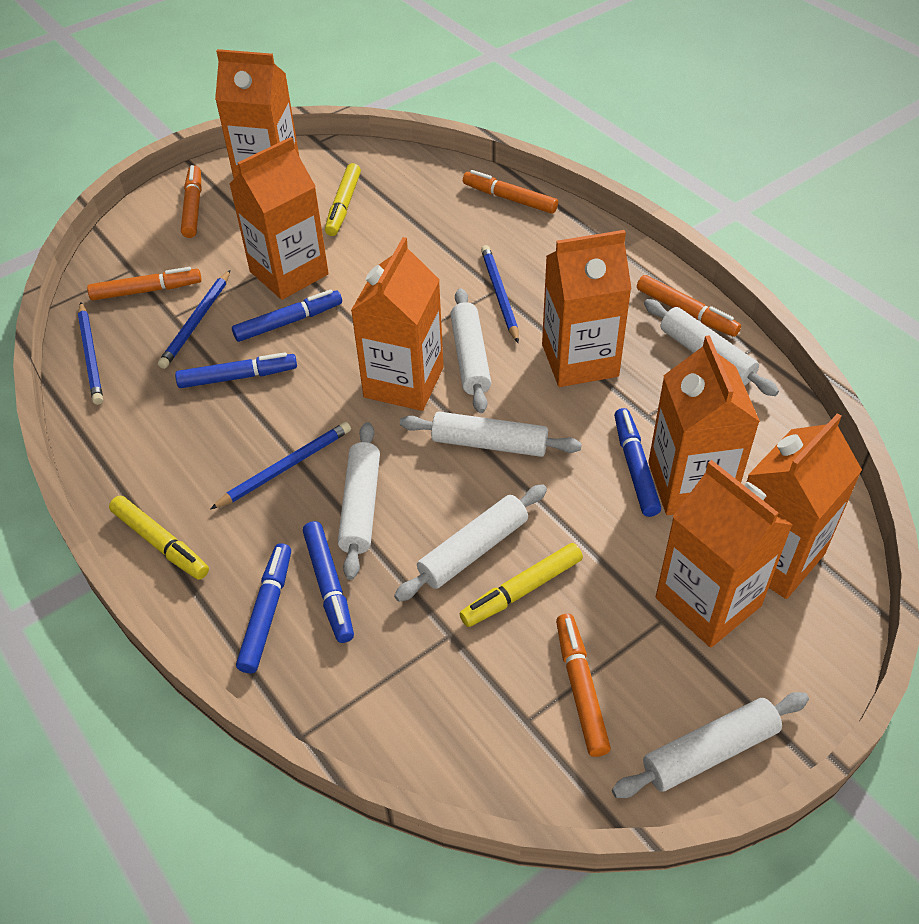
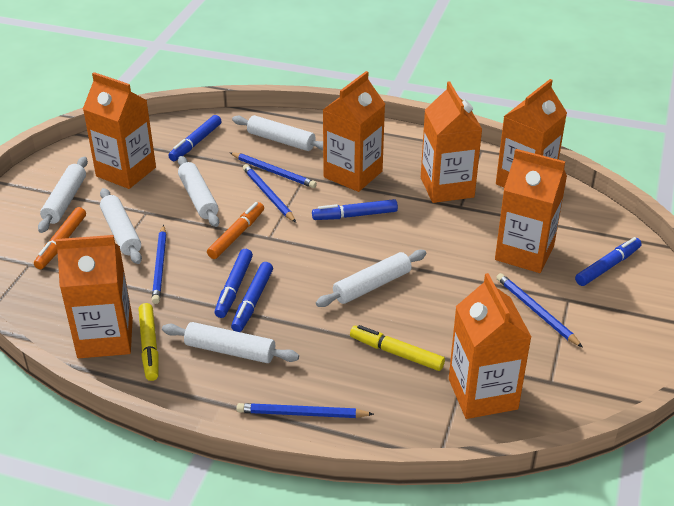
blue pencil: 4 -> 5
orange marker: 5 -> 2
yellow marker: 3 -> 2

